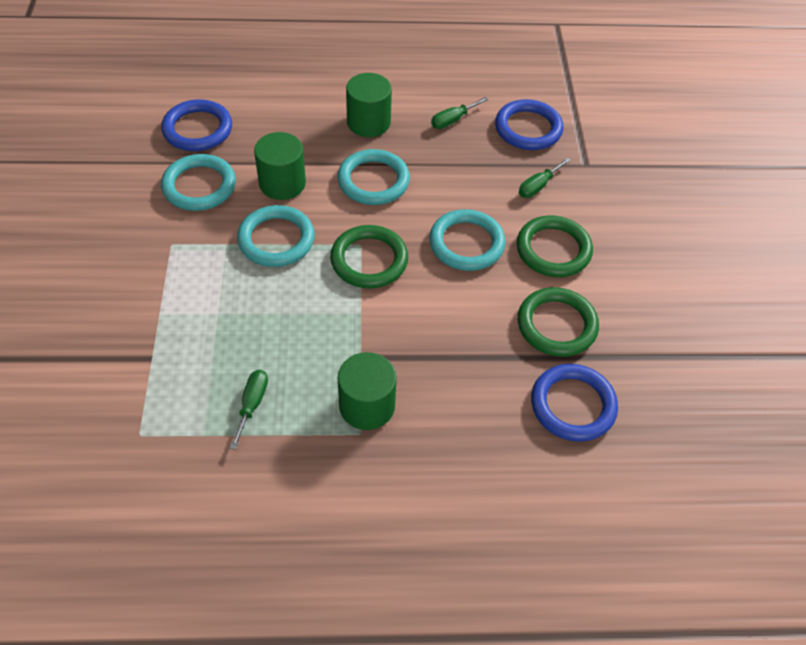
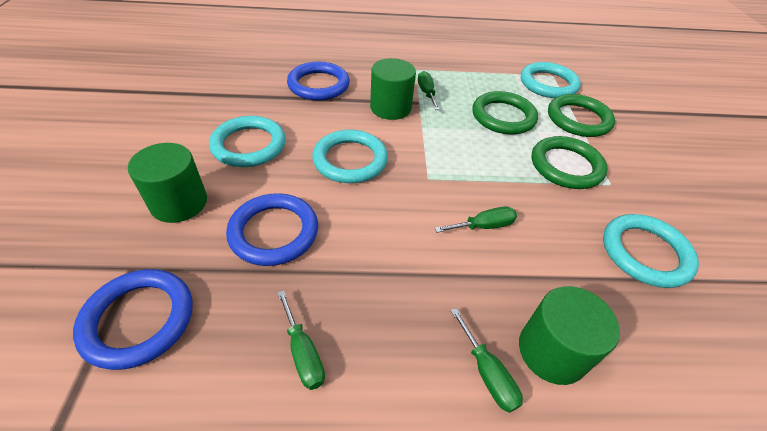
green screwdriver: 3 -> 4

